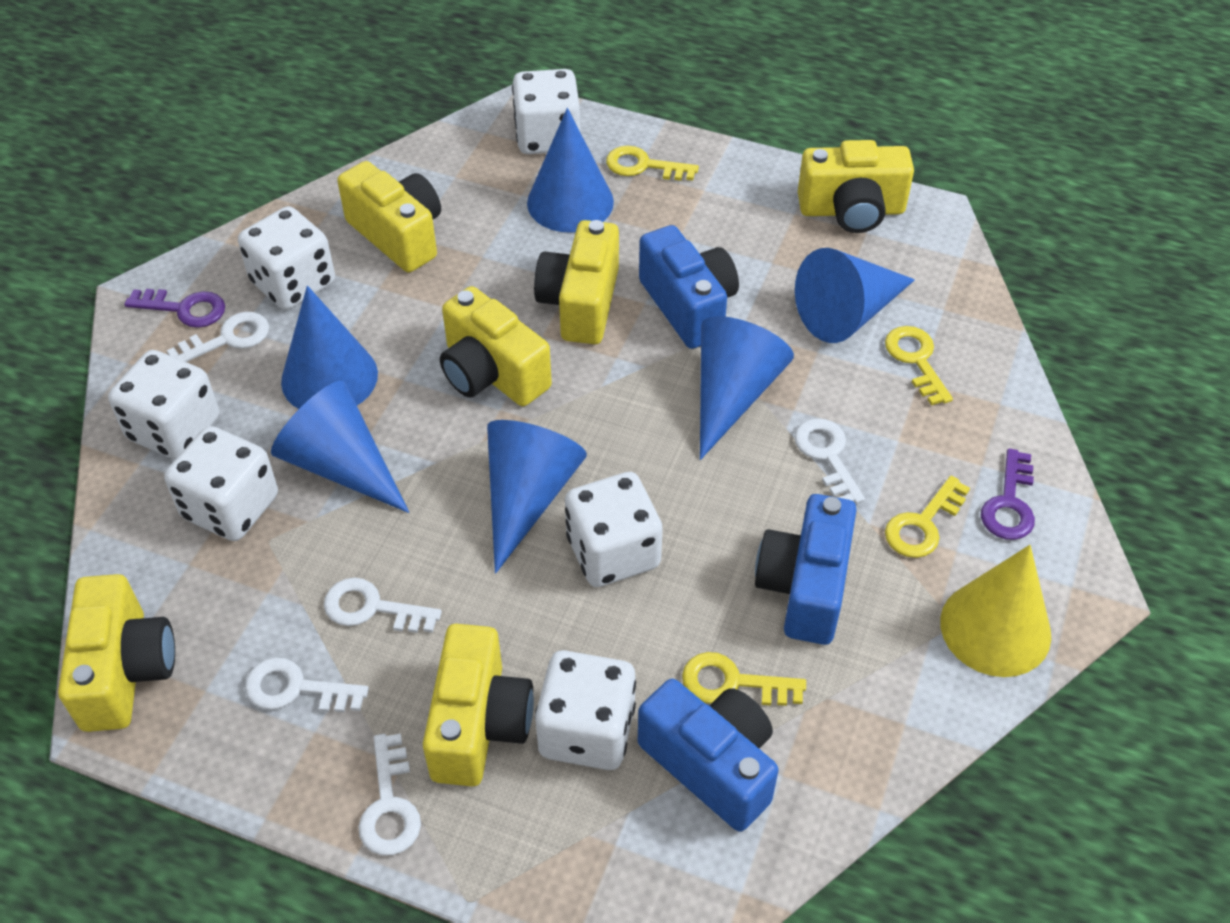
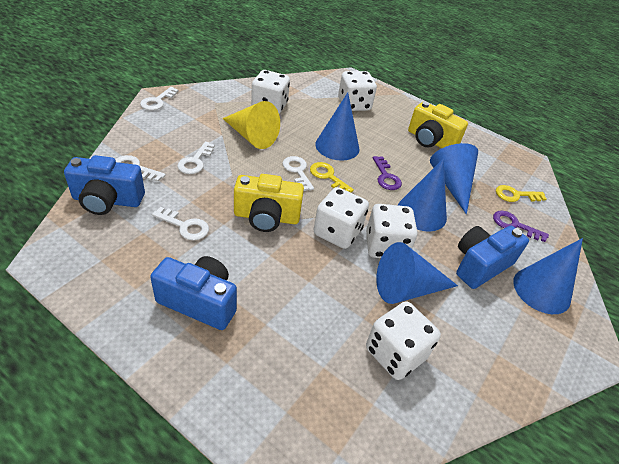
blue cone: 6 -> 5
white dice: 6 -> 5
yellow camera: 6 -> 2
yellow key: 4 -> 2

